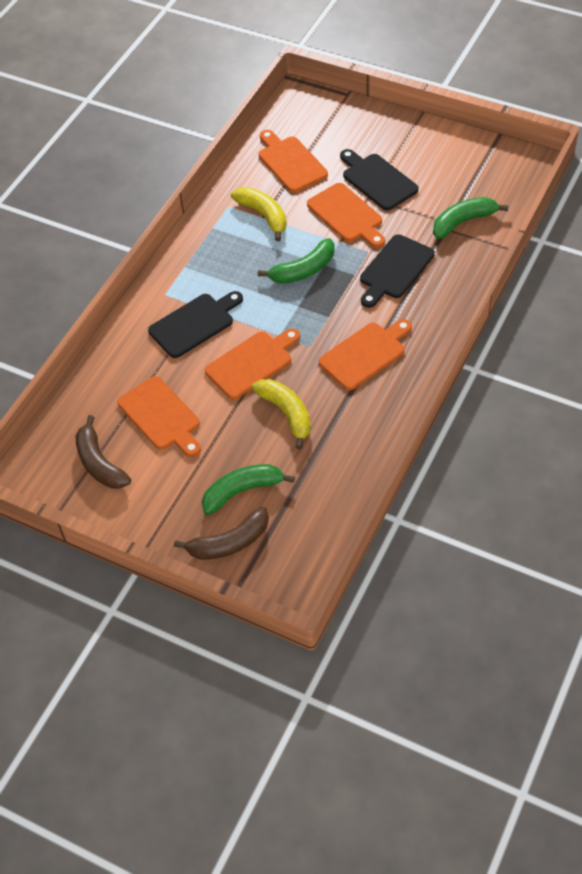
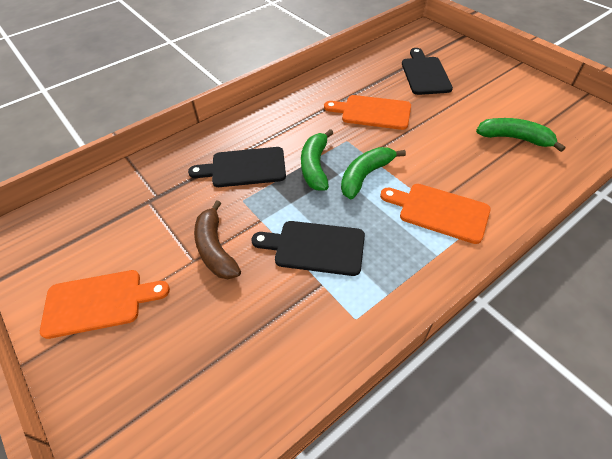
brown banana: 2 -> 1
orange cutting board: 5 -> 3
yellow banana: 2 -> 0

